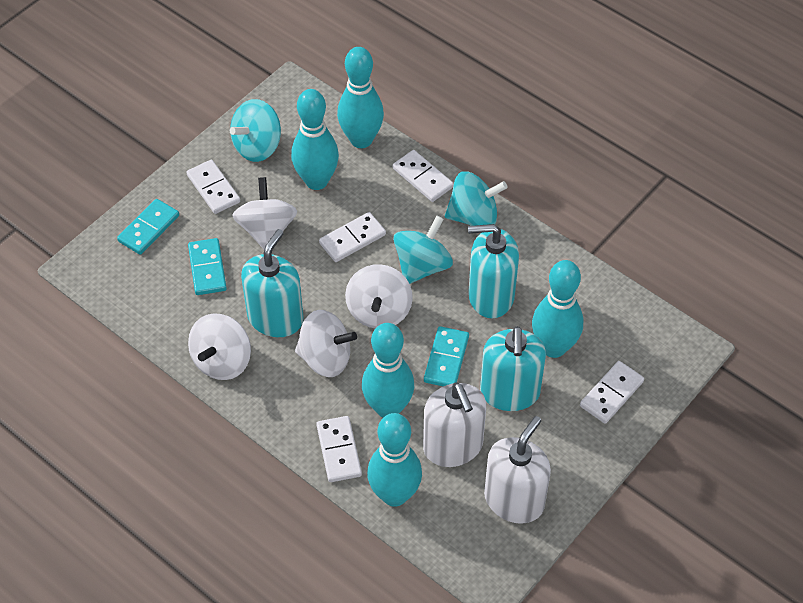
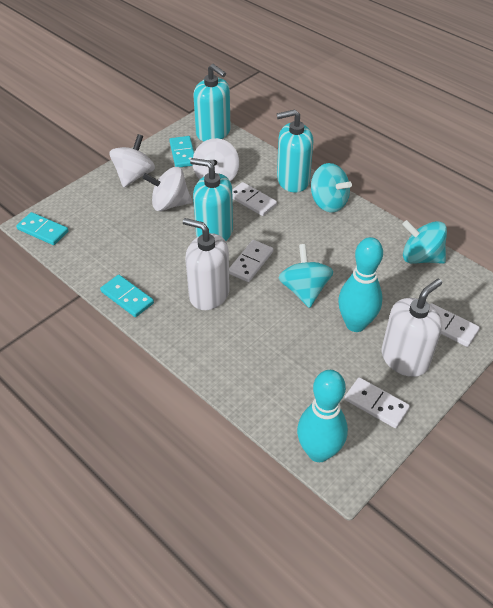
turquoise bowling pin: 5 -> 2
white domino: 5 -> 4
white spinning top: 4 -> 3

